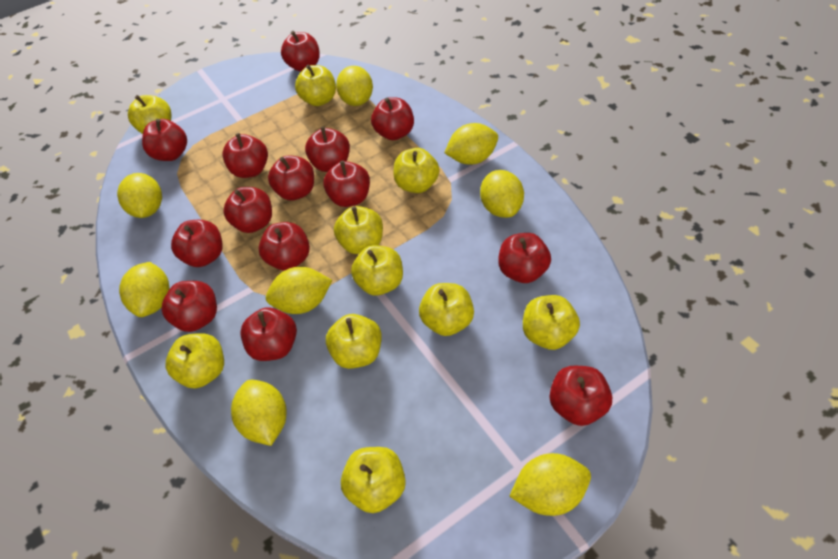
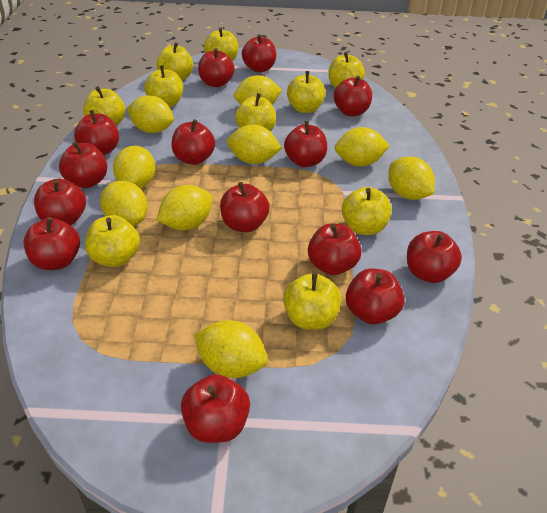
yellow lemon: 8 -> 9

